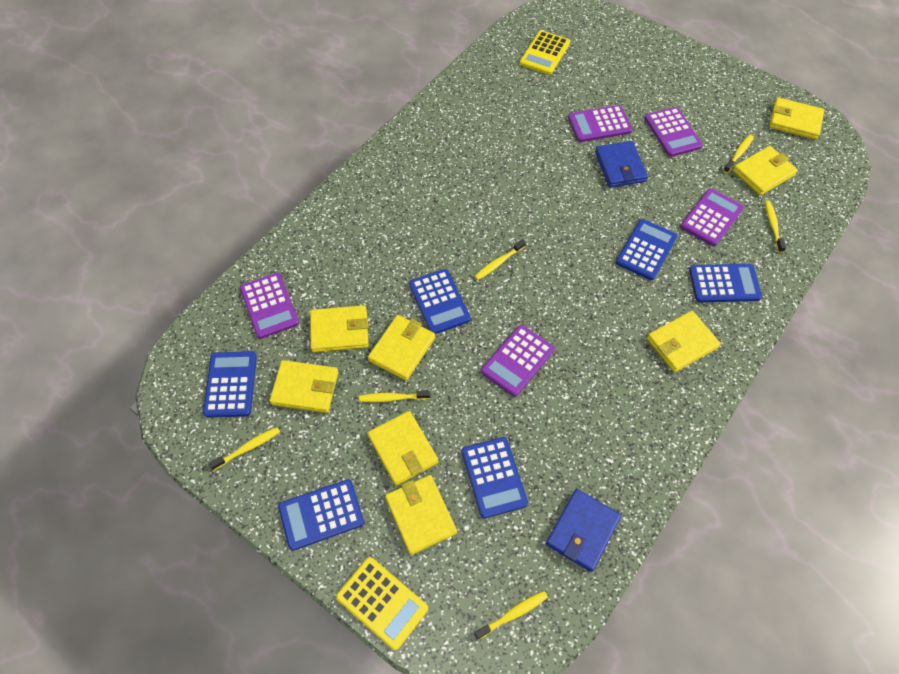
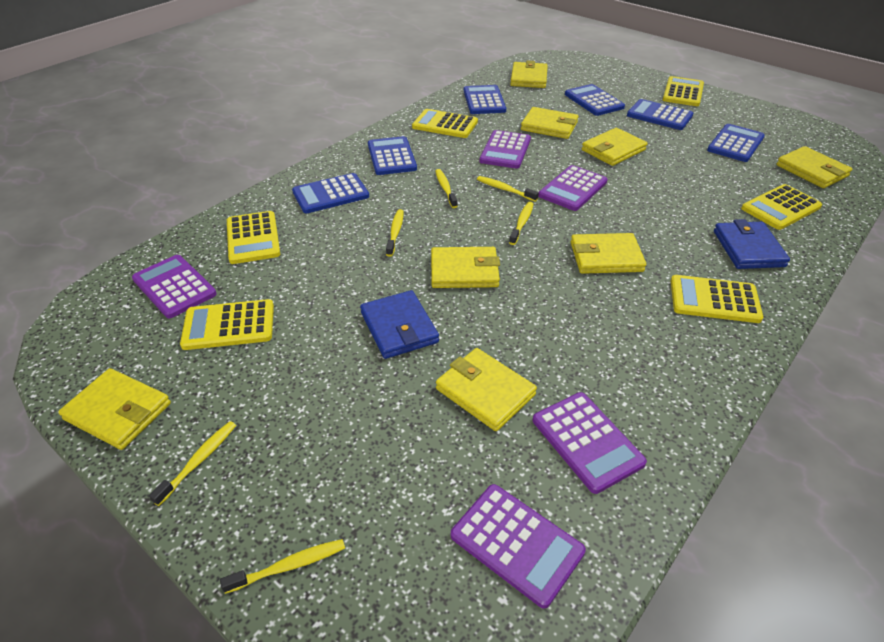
yellow calculator: 2 -> 6

